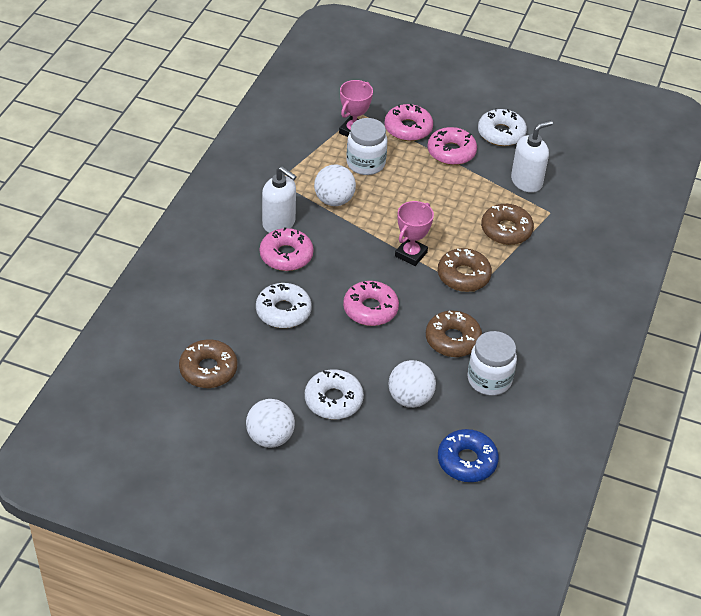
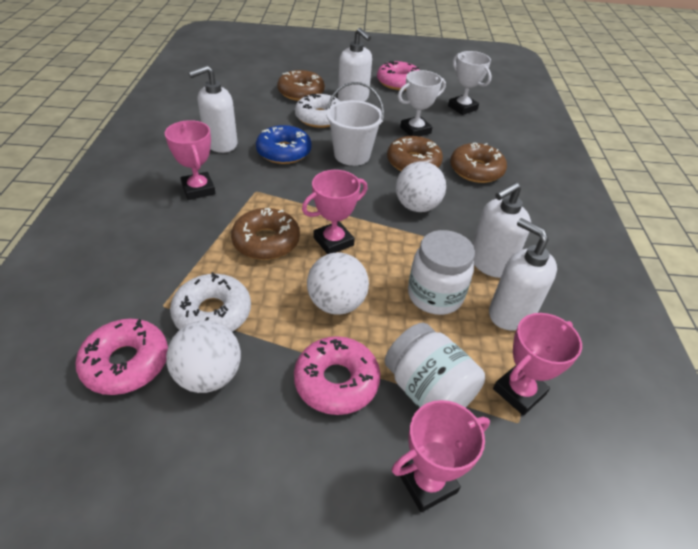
pink donut: 4 -> 3
pink trophy: 2 -> 4
white bucket: 0 -> 1
white donut: 3 -> 2
white soap dispenser: 2 -> 4
white trophy: 0 -> 2

